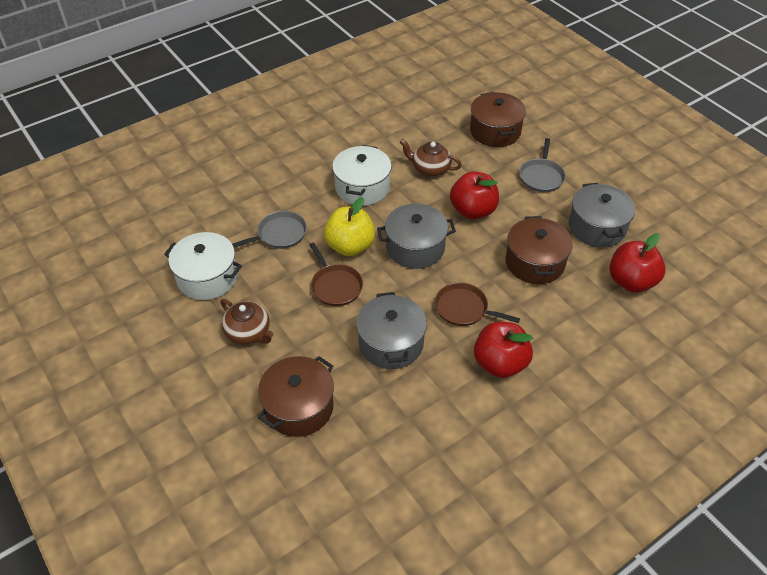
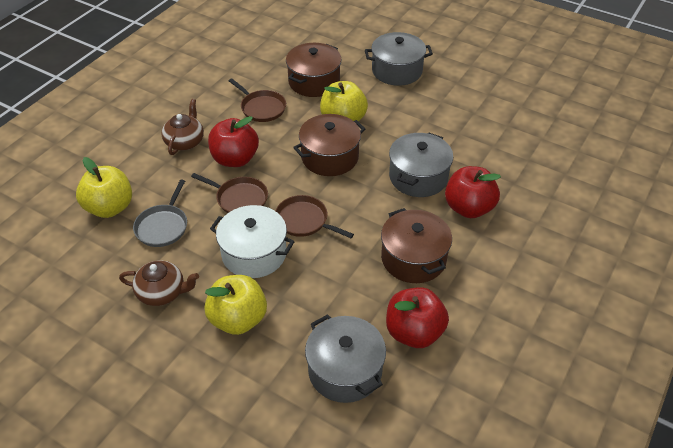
brown pan: 2 -> 3
grey pan: 2 -> 1
white pot: 2 -> 1
yellow apple: 1 -> 3

